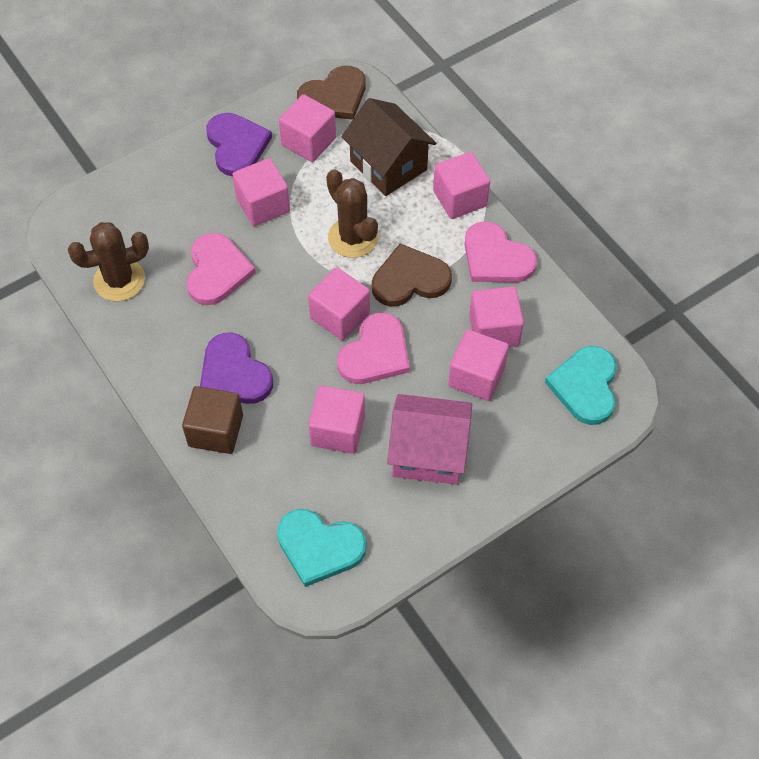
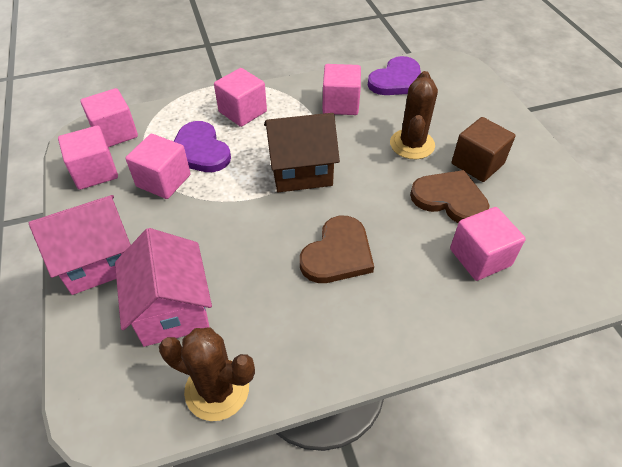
pink cube: 7 -> 6
pink heart: 3 -> 0
pink house: 1 -> 2
turquoise heart: 2 -> 0

